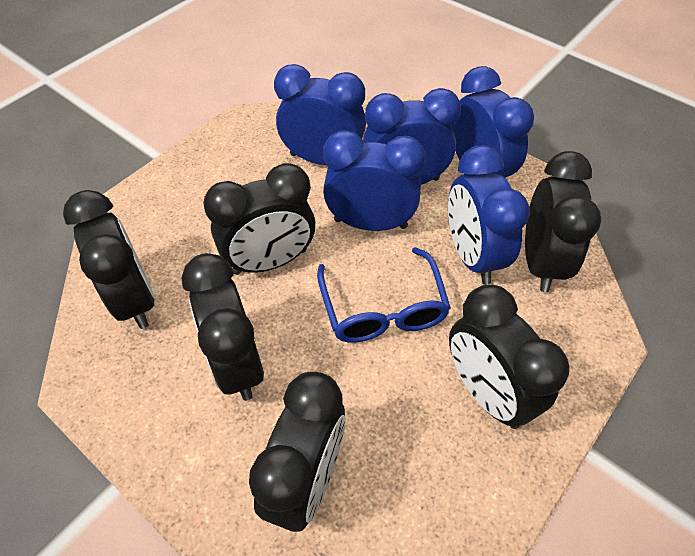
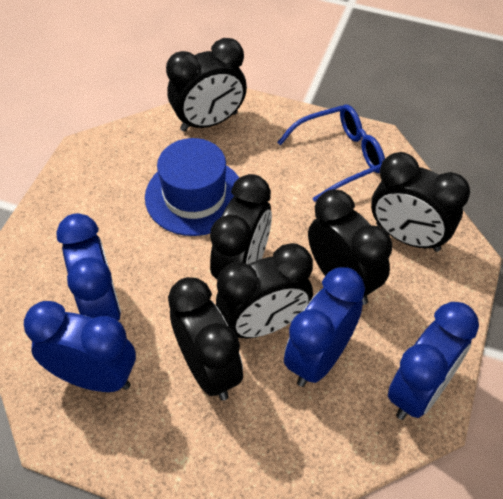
blue clock: 5 -> 4
blue hat: 0 -> 1

